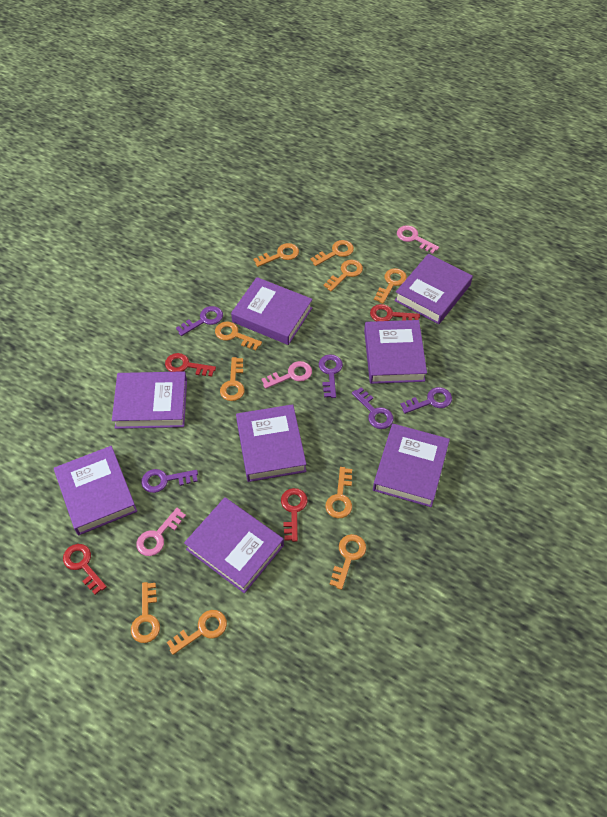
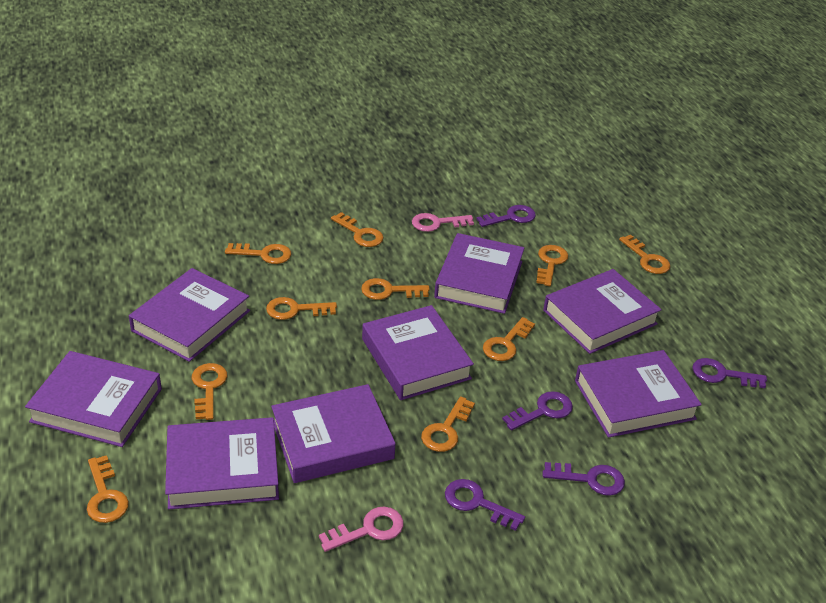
pink key: 3 -> 2
red key: 4 -> 0

